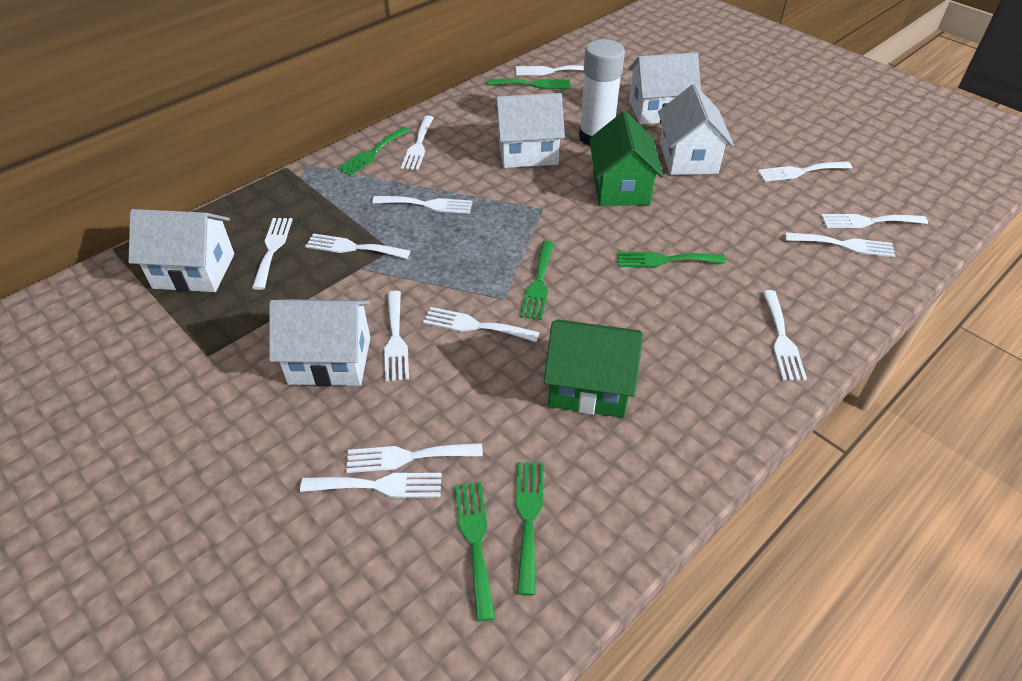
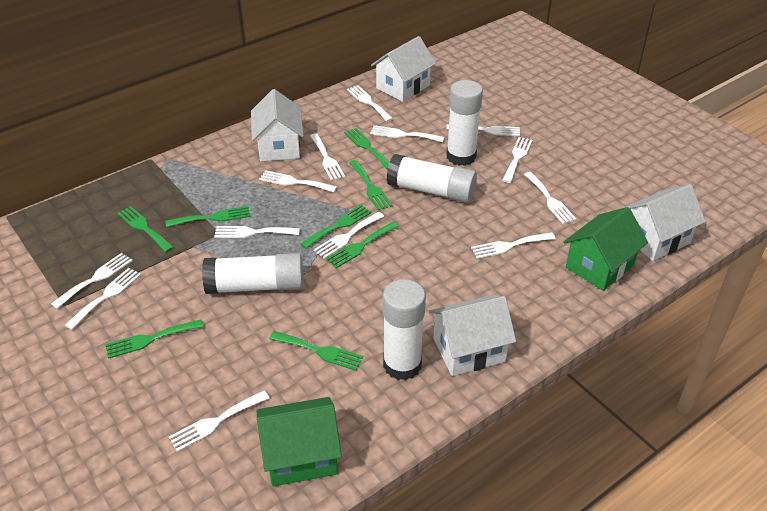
green fork: 6 -> 8
white glue stick: 1 -> 4
white house: 5 -> 4

